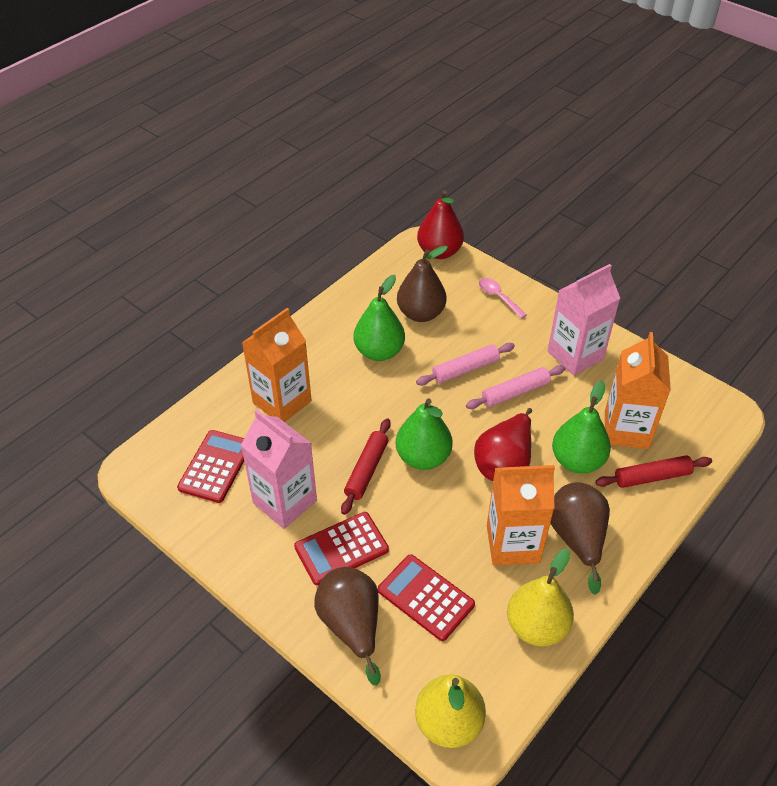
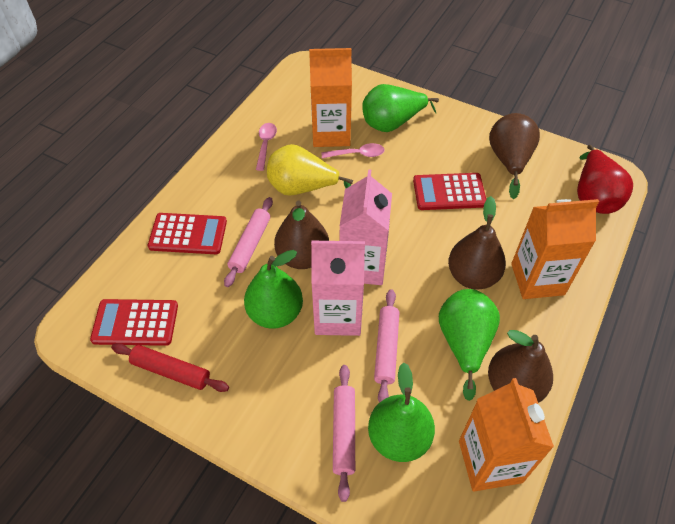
brown pear: 3 -> 4
green pear: 3 -> 4
pink rolling pin: 2 -> 3
pink spoon: 1 -> 2
red pear: 2 -> 1
red rolling pin: 2 -> 1
yellow pear: 2 -> 1

